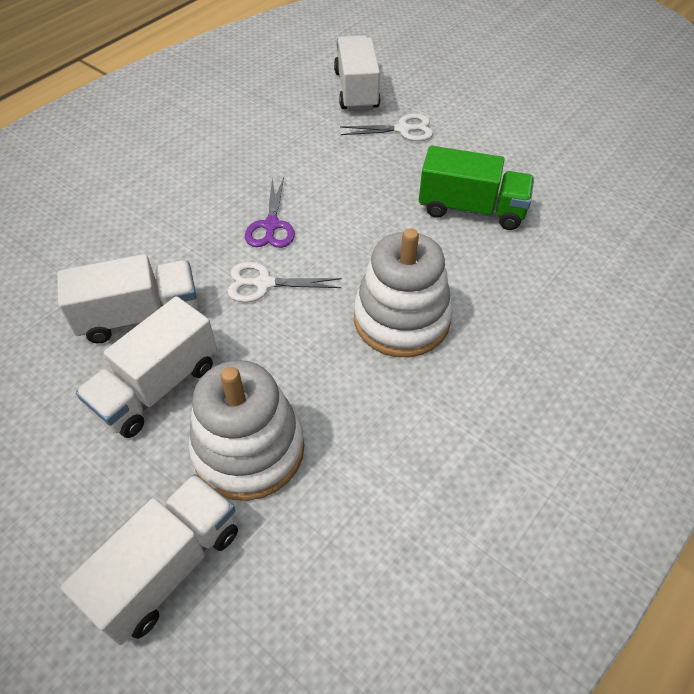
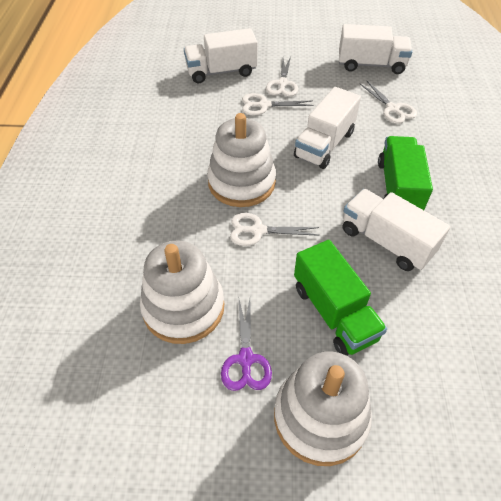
green truck: 1 -> 2
white scissors: 2 -> 4
white stacking toy: 2 -> 3

